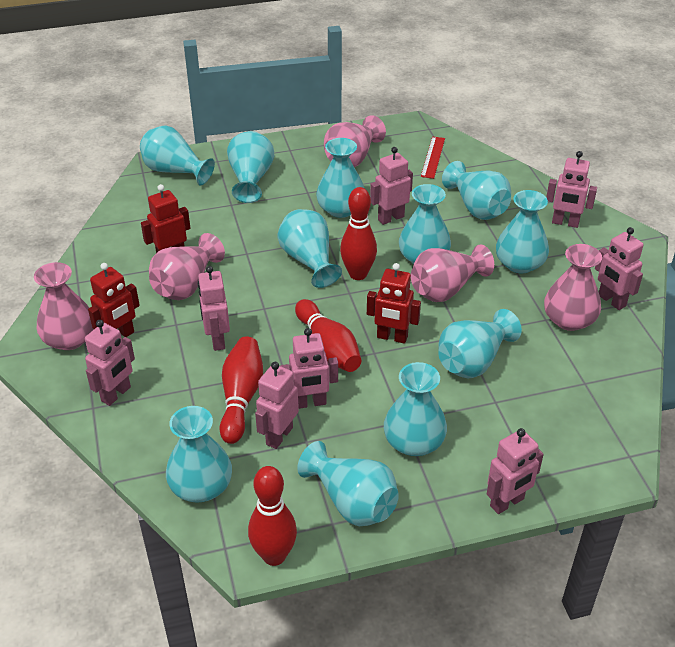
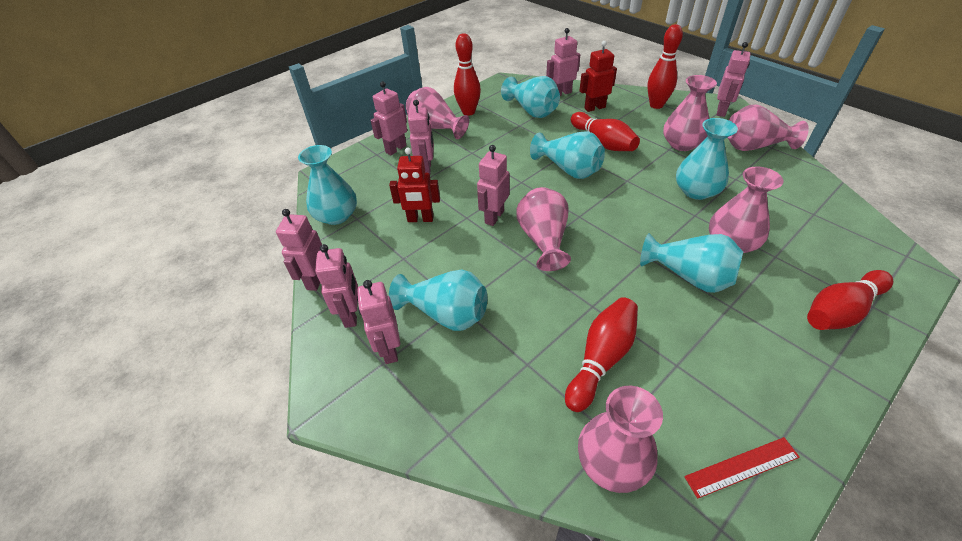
pink vase: 5 -> 6
red bowling pin: 4 -> 5
red robot: 3 -> 2
turquoise vase: 11 -> 6

